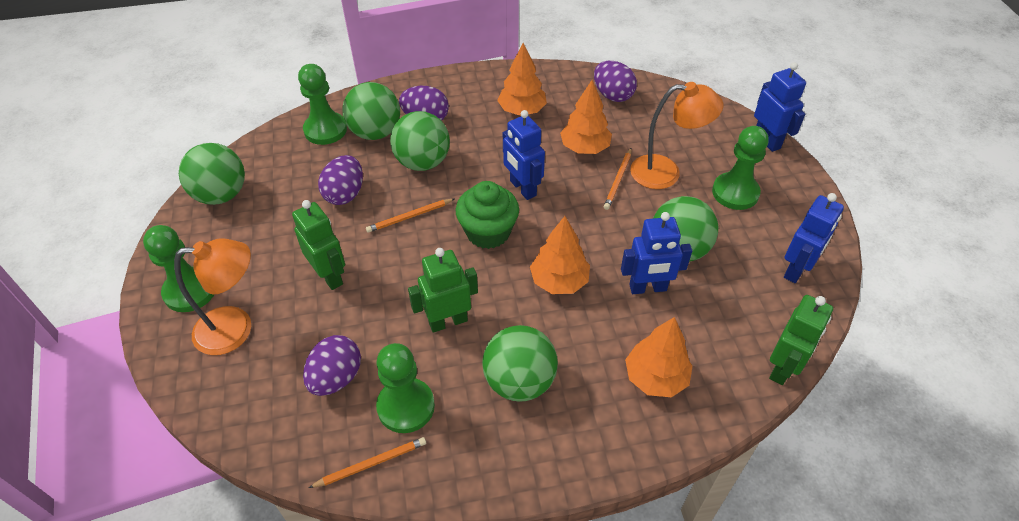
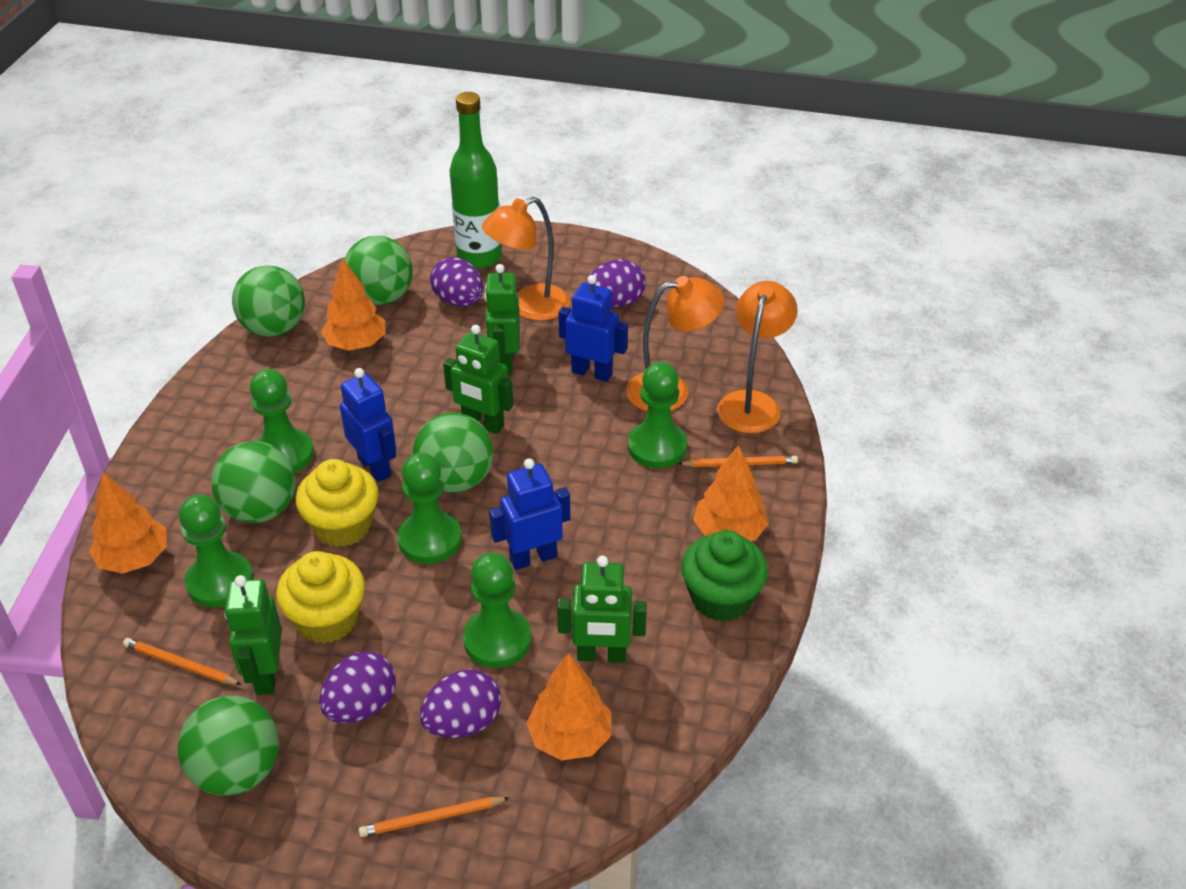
blue robot: 4 -> 3
green bottle: 0 -> 1
green pawn: 4 -> 5
green robot: 3 -> 4
orange lamp: 2 -> 3
yellow cupcake: 0 -> 2

